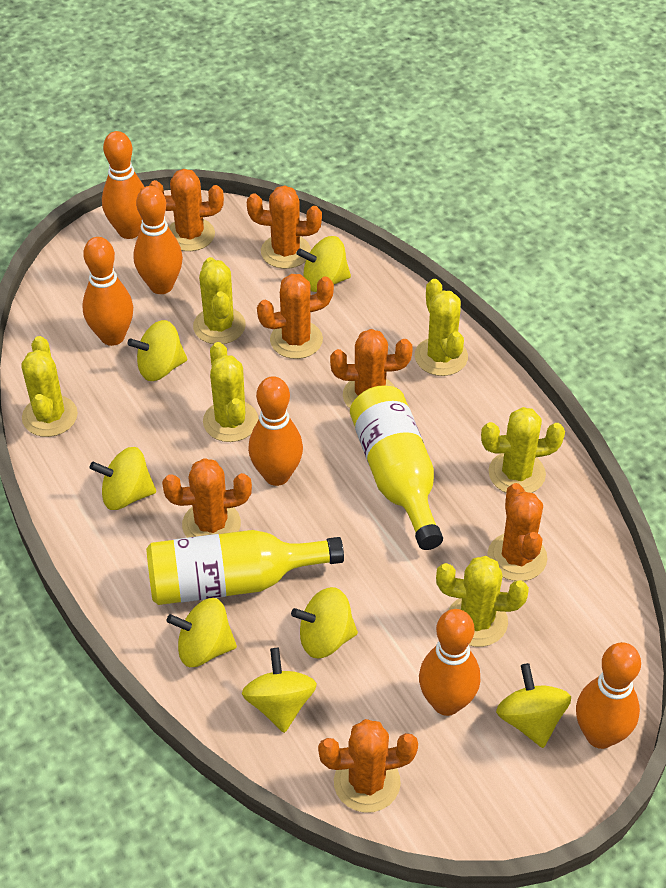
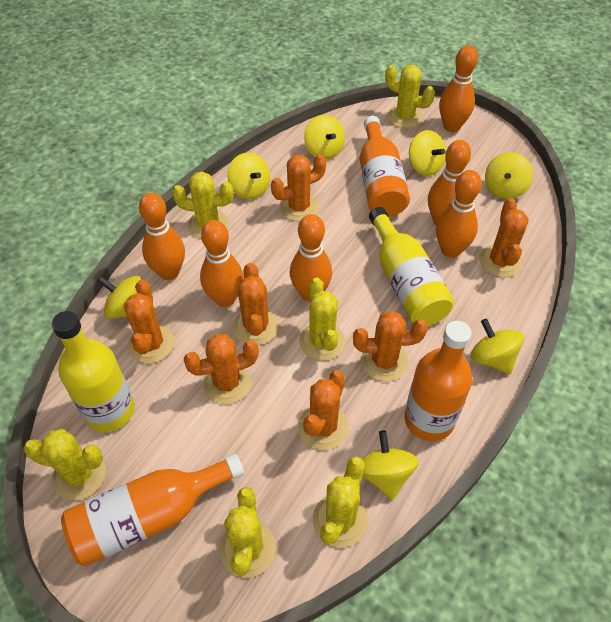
orange bottle: 0 -> 3

